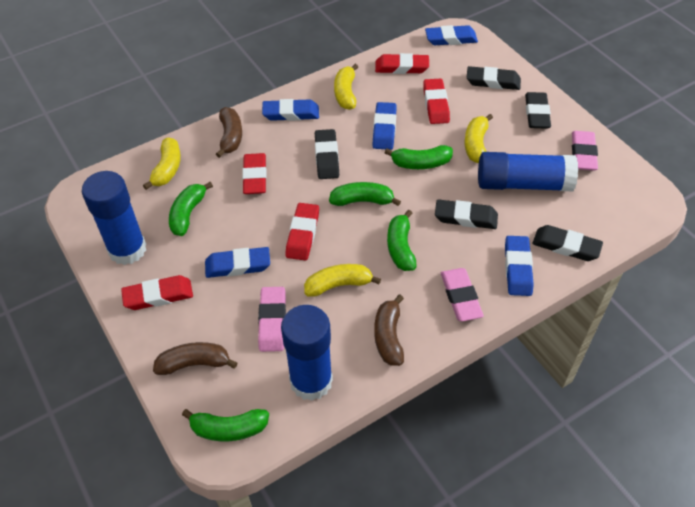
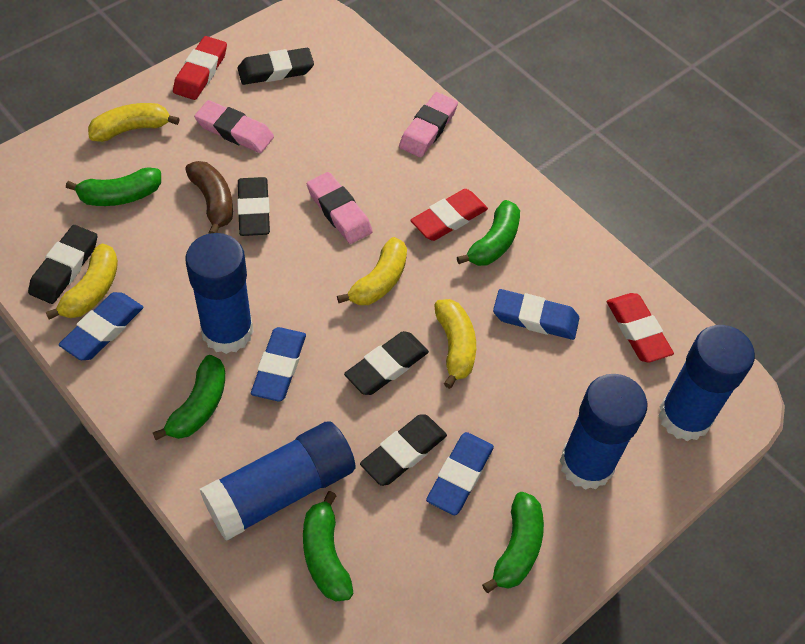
blue eraser: 5 -> 4
blue glue stick: 3 -> 4
brown banana: 3 -> 1
red eraser: 5 -> 3

